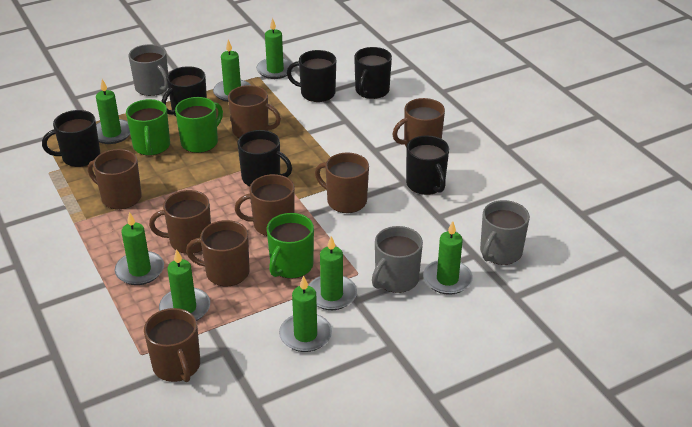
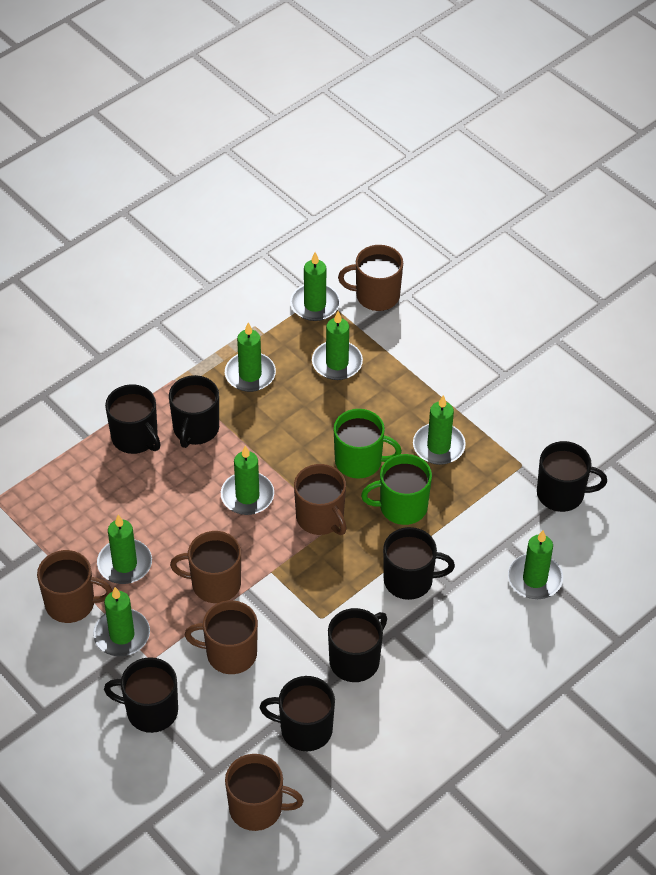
black mug: 6 -> 7
brown mug: 8 -> 6
green mug: 3 -> 2
grey mug: 3 -> 0

